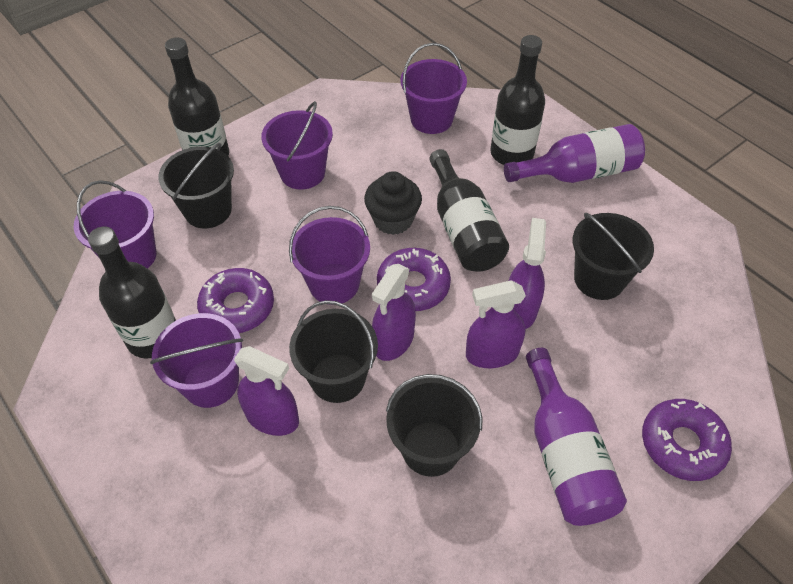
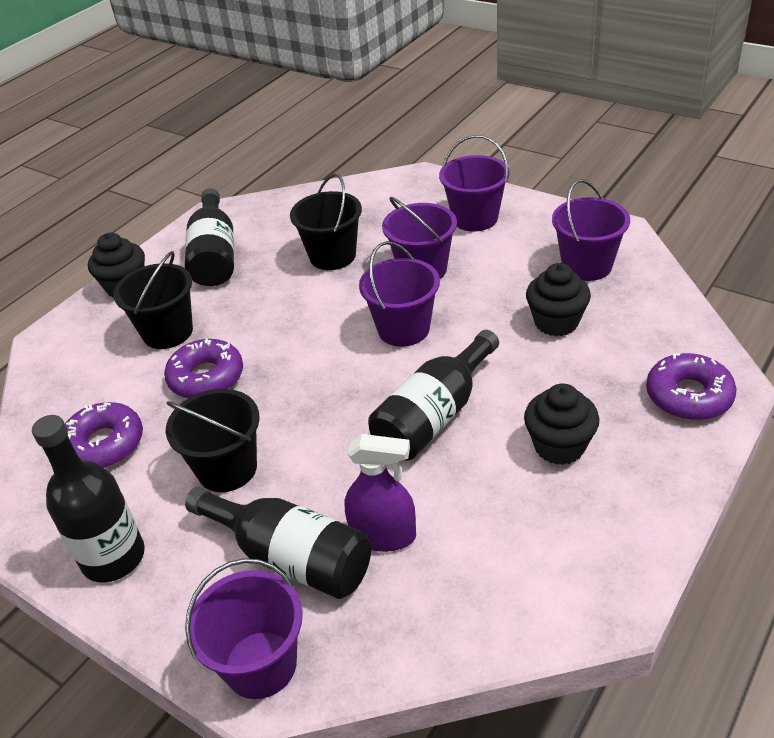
black bucket: 4 -> 3
black cupcake: 1 -> 3
purple bottle: 2 -> 0
purple spray bottle: 4 -> 1

